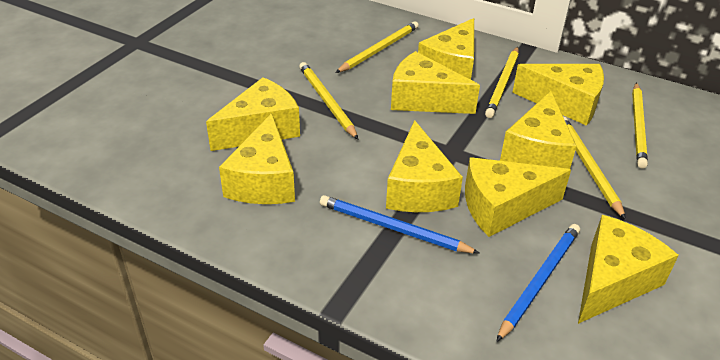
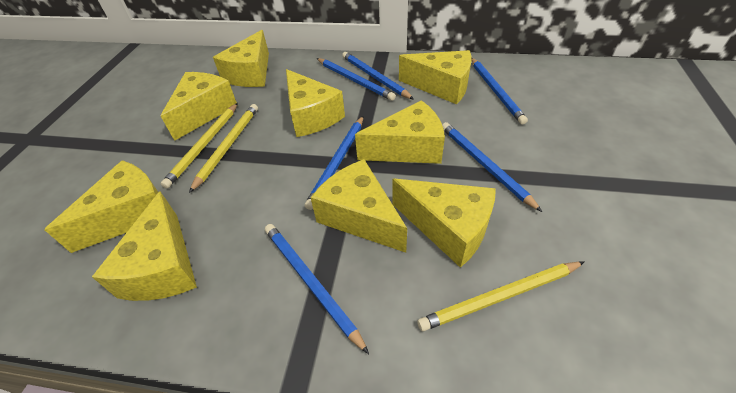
blue pencil: 2 -> 6
yellow pencil: 5 -> 3

